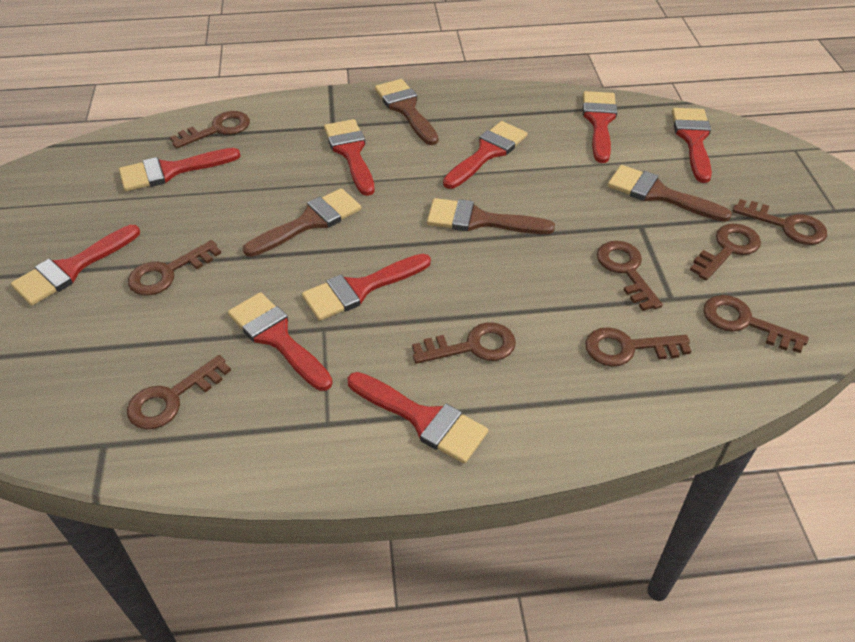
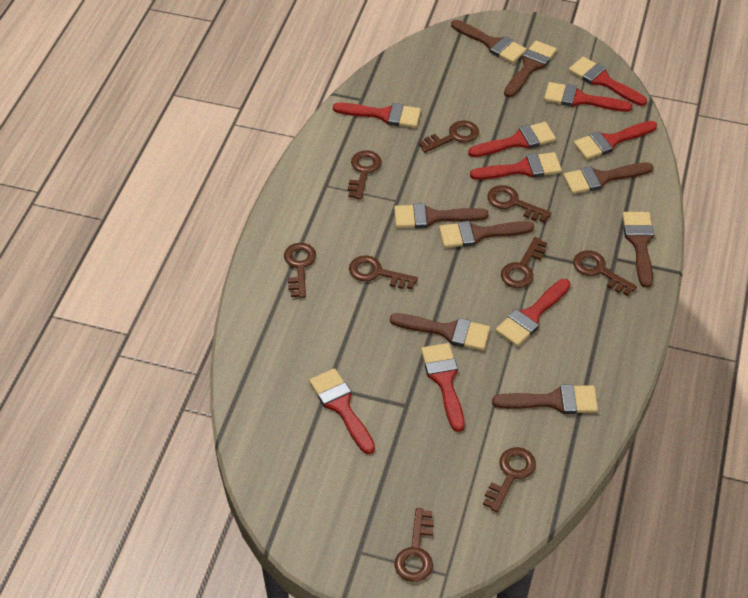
brown brush: 4 -> 8

